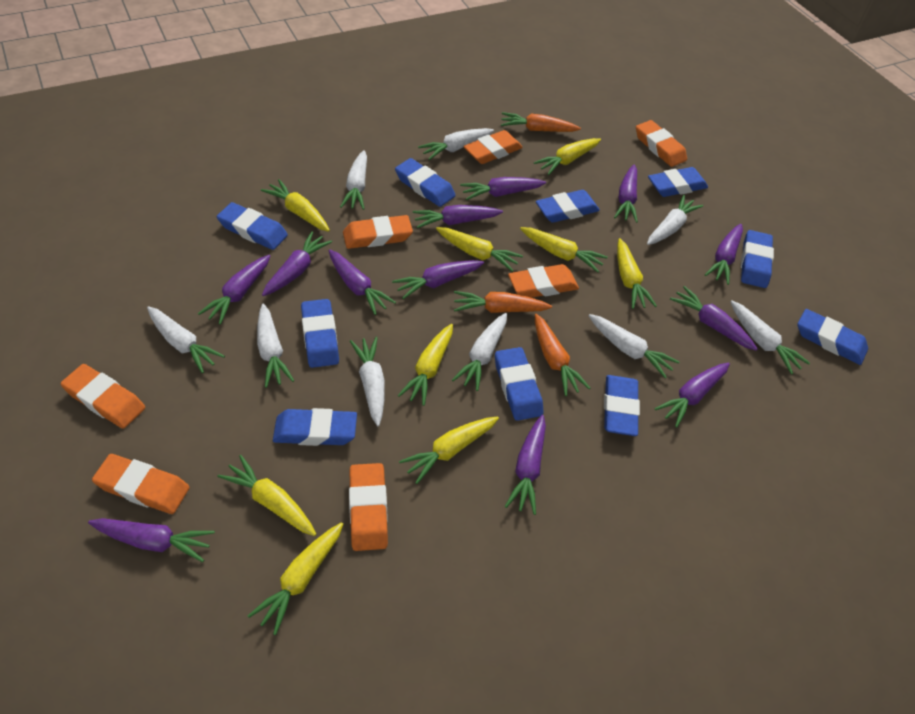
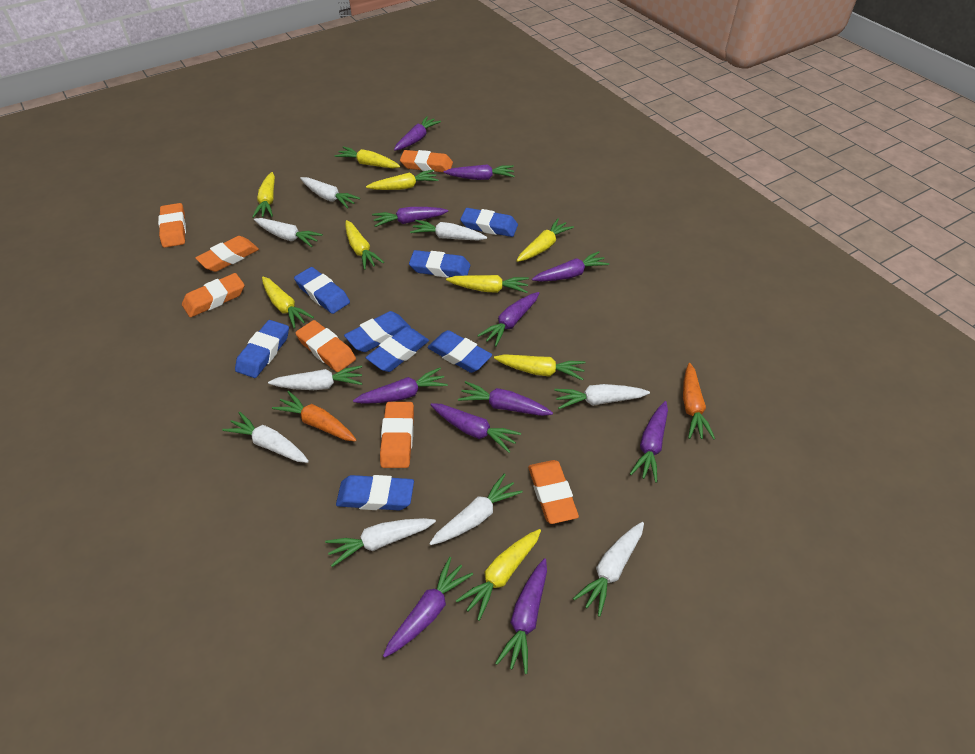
blue eraser: 10 -> 8
orange carrot: 3 -> 2
purple carrot: 12 -> 11

